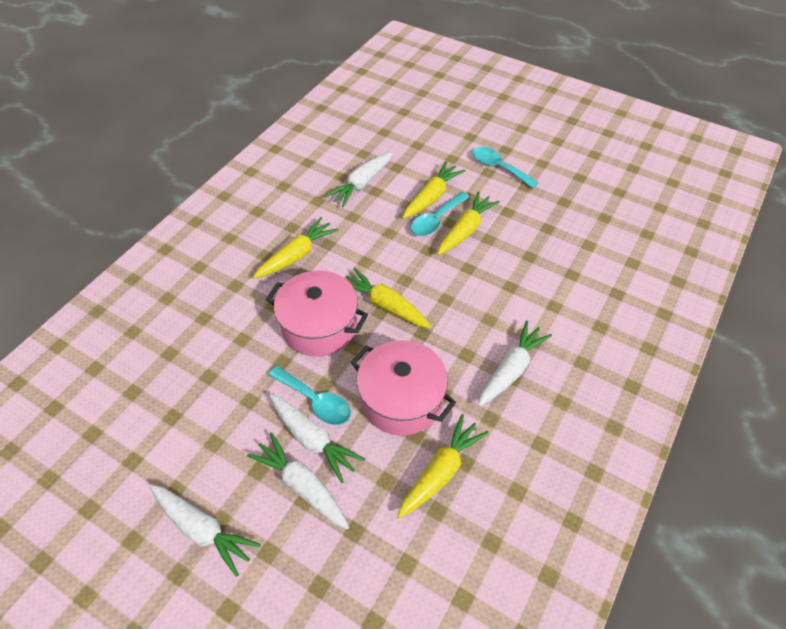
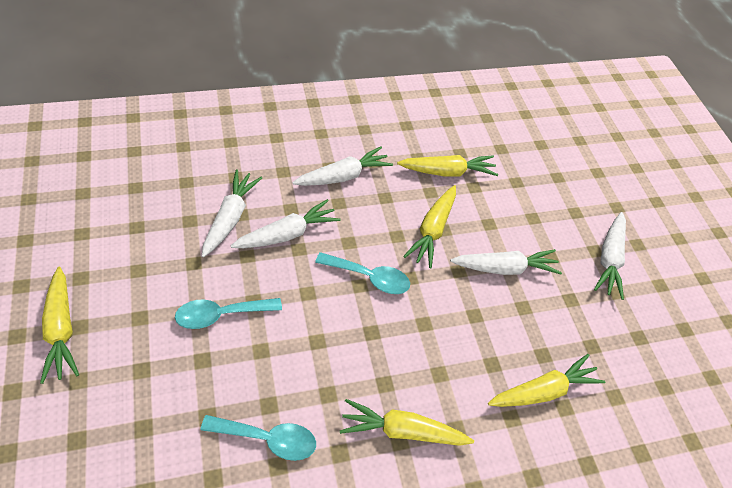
pink pot: 2 -> 0

